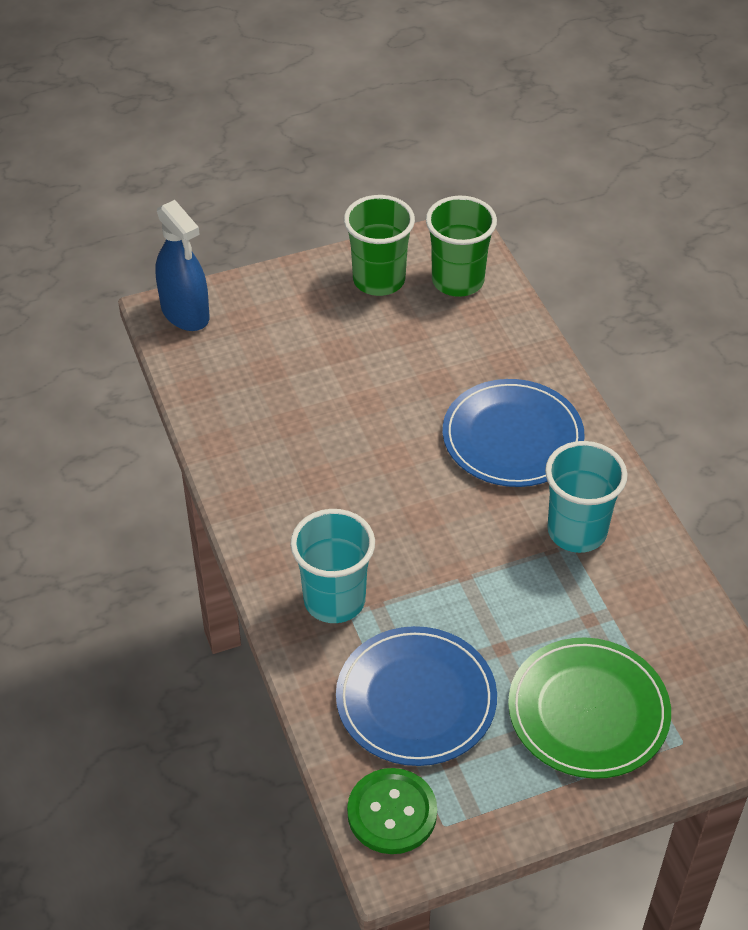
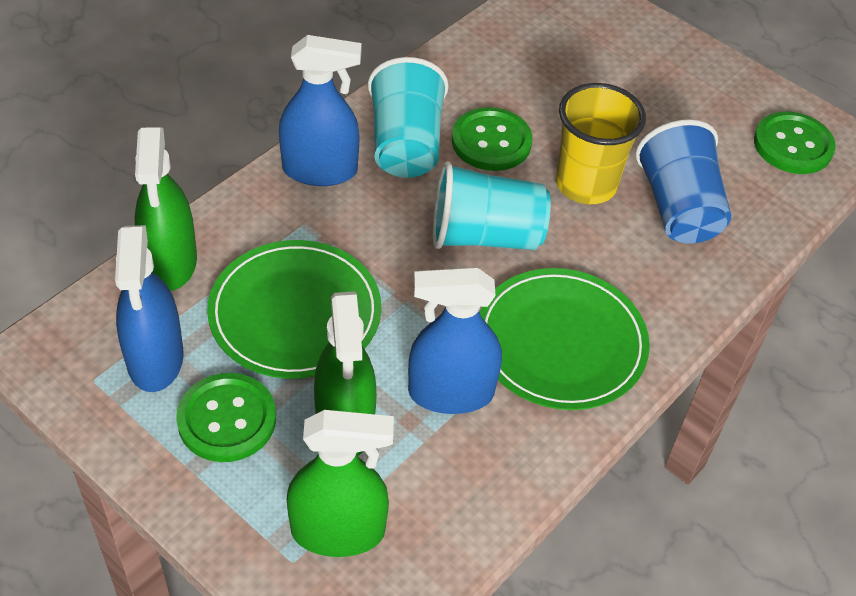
blue cup: 0 -> 1
blue plate: 2 -> 0
blue spray bottle: 1 -> 3
green button: 1 -> 3
green cup: 2 -> 0
green plate: 1 -> 2
green spray bottle: 0 -> 3
yellow cup: 0 -> 1

